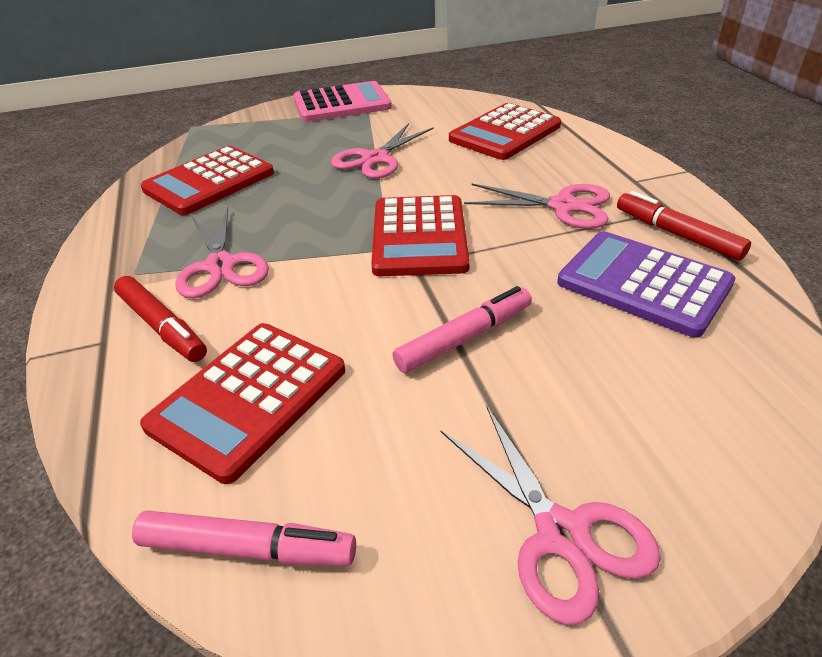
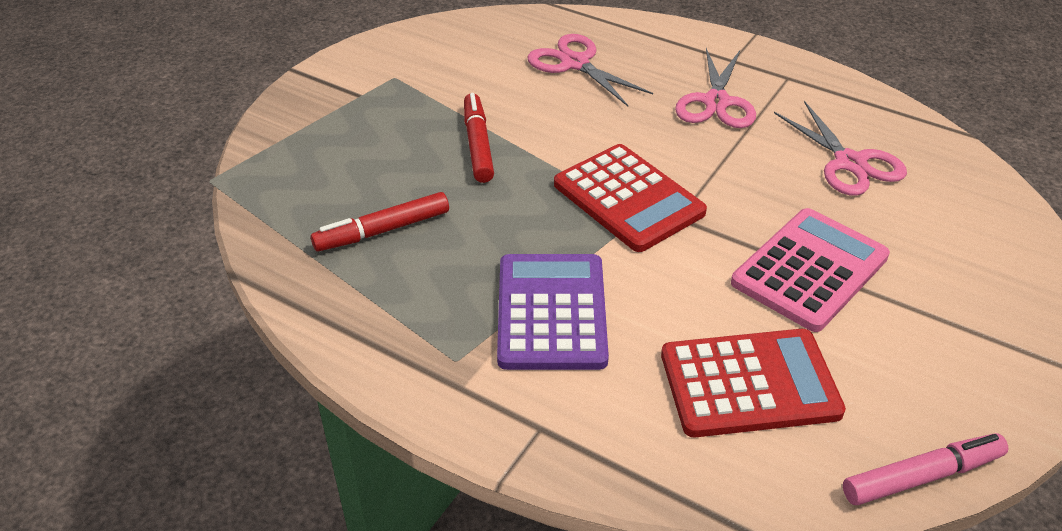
pink marker: 2 -> 1
pink scissors: 4 -> 3
red calculator: 4 -> 2

